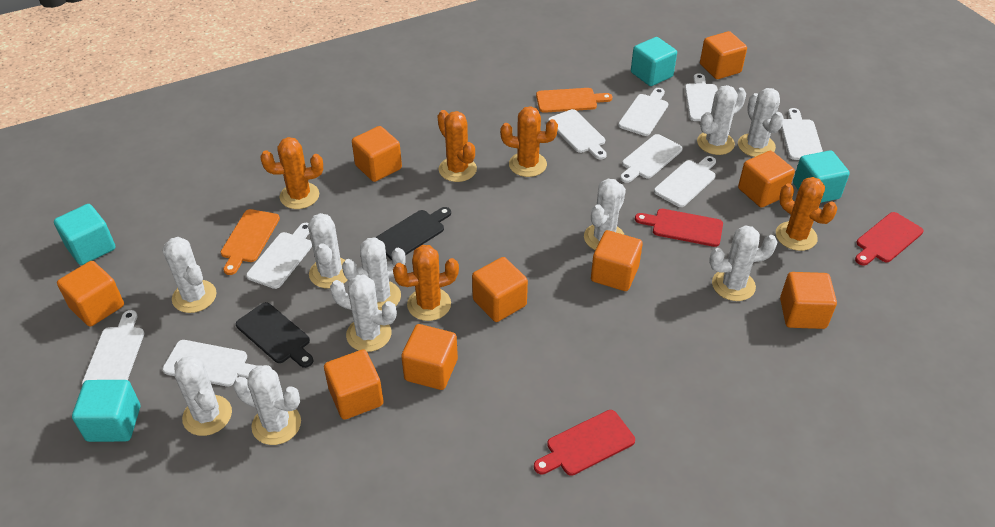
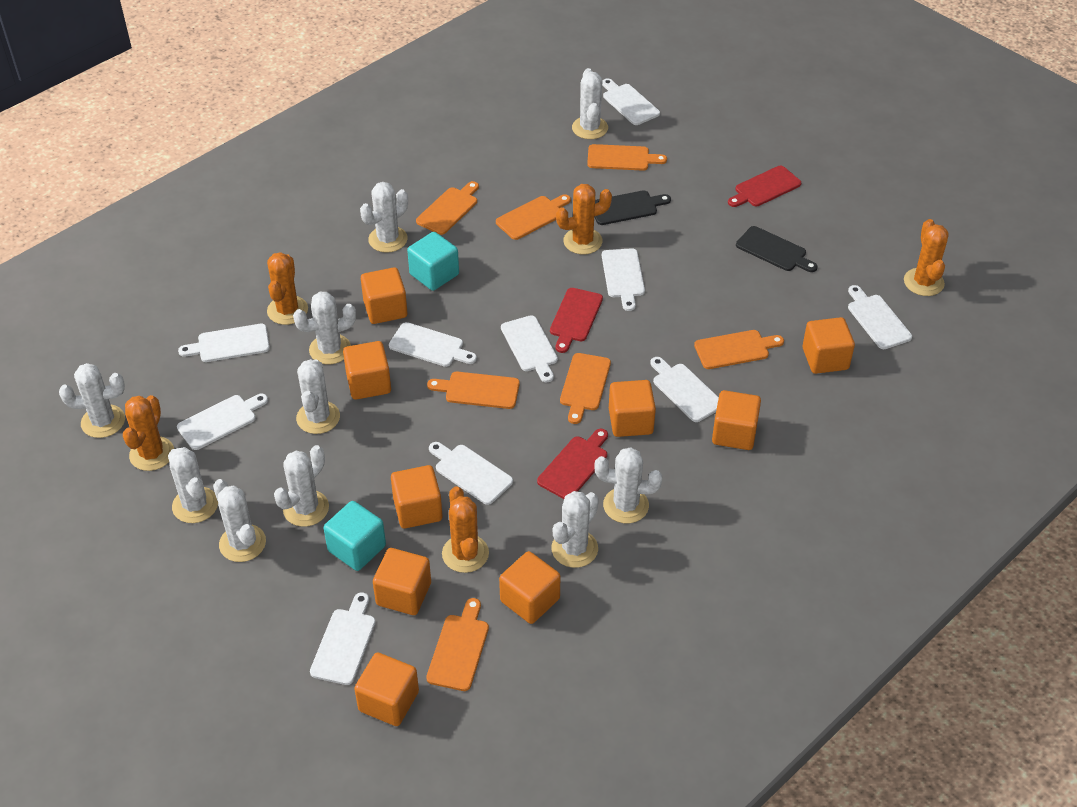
orange cutting board: 2 -> 7
turquoise cube: 4 -> 2
white cutting board: 9 -> 10

